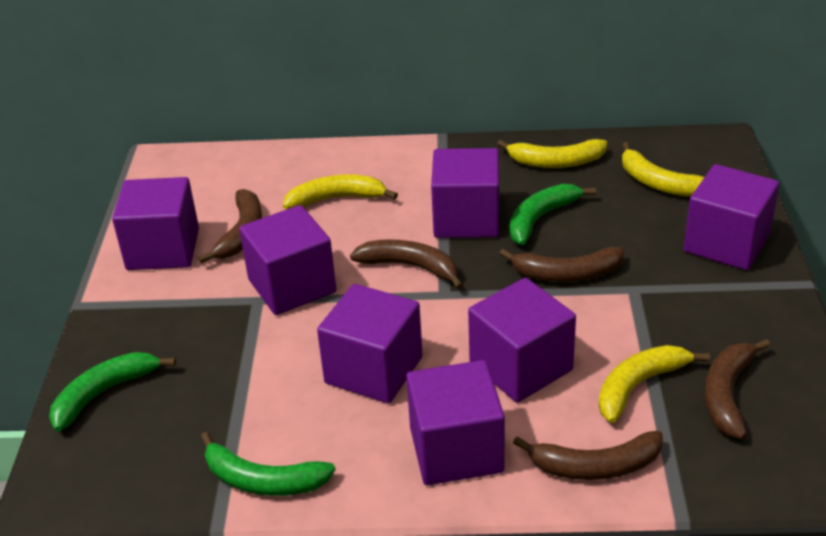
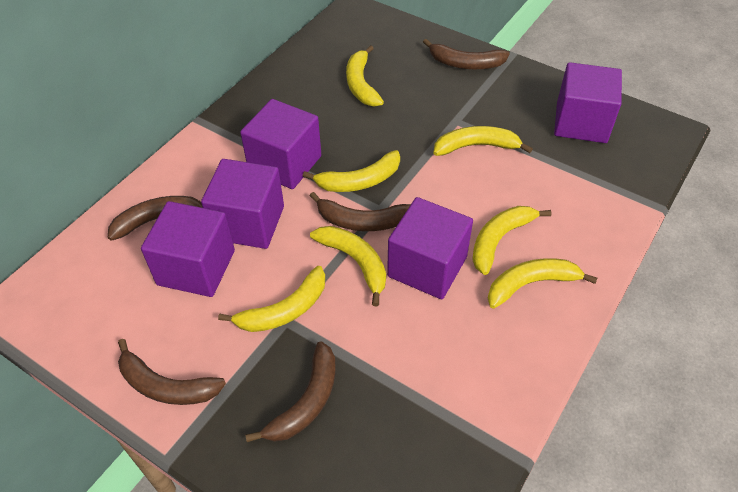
green banana: 3 -> 0
purple cube: 7 -> 5
yellow banana: 4 -> 7

